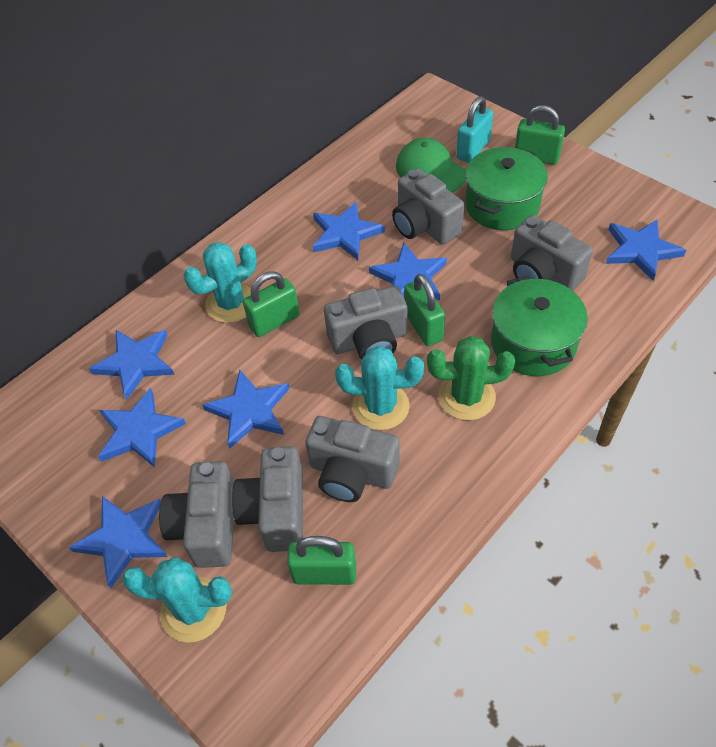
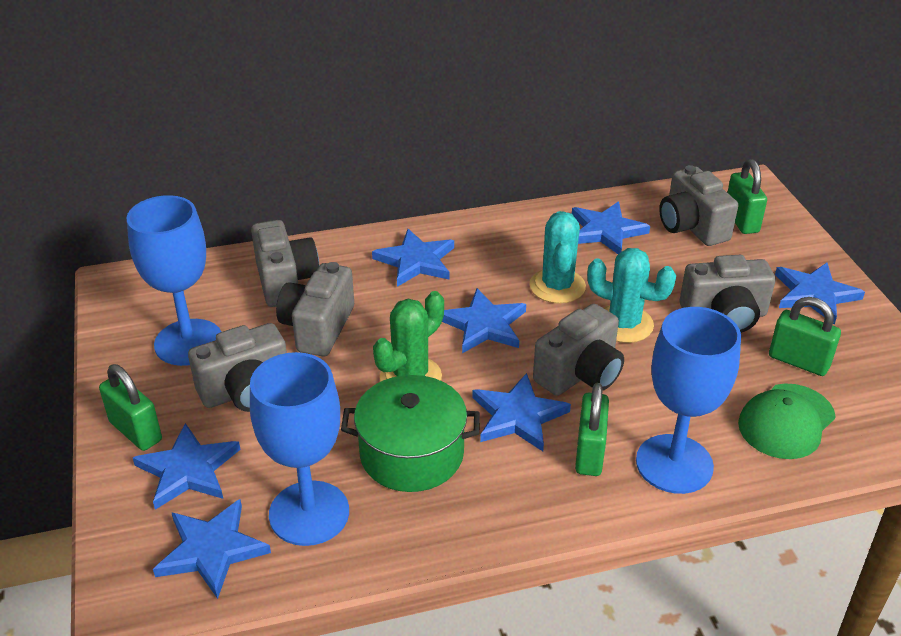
blue goblet: 0 -> 3
green pot: 2 -> 1
turquoise cactus: 3 -> 2
turquoise padlock: 1 -> 0

